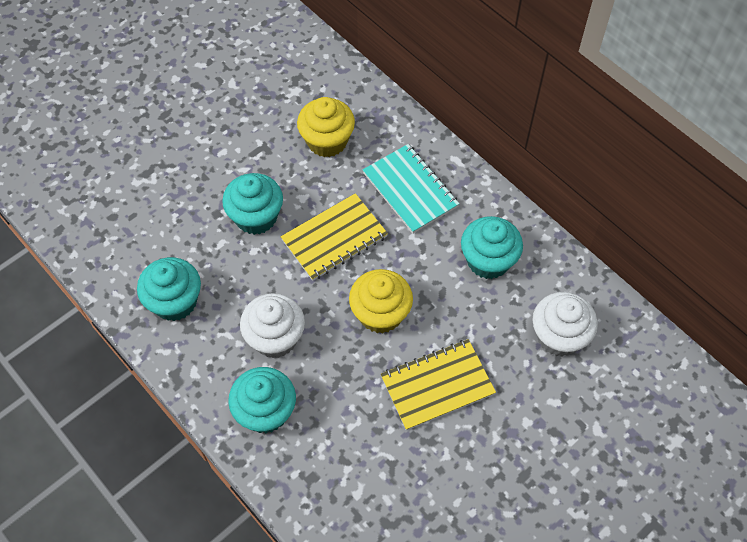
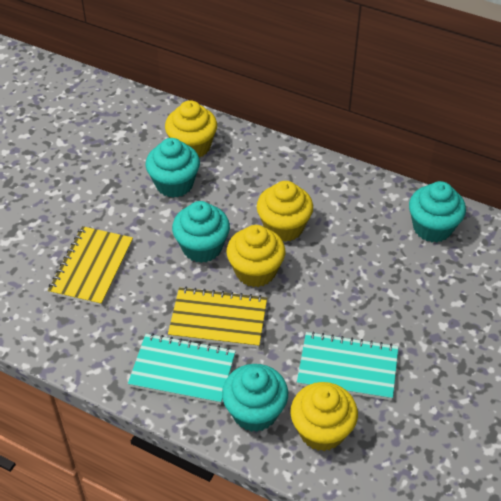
turquoise notebook: 1 -> 2
white cupcake: 2 -> 0
yellow cupcake: 2 -> 4

